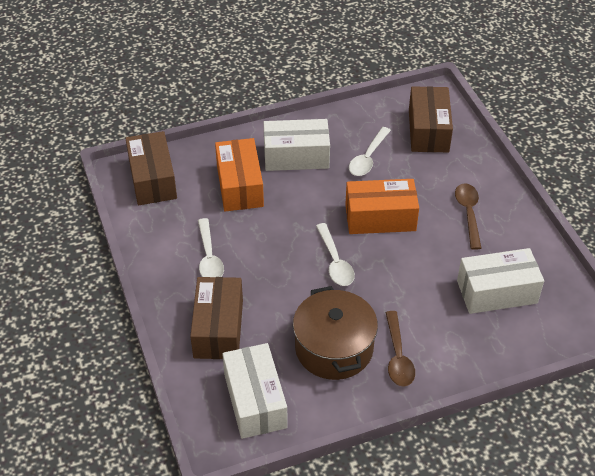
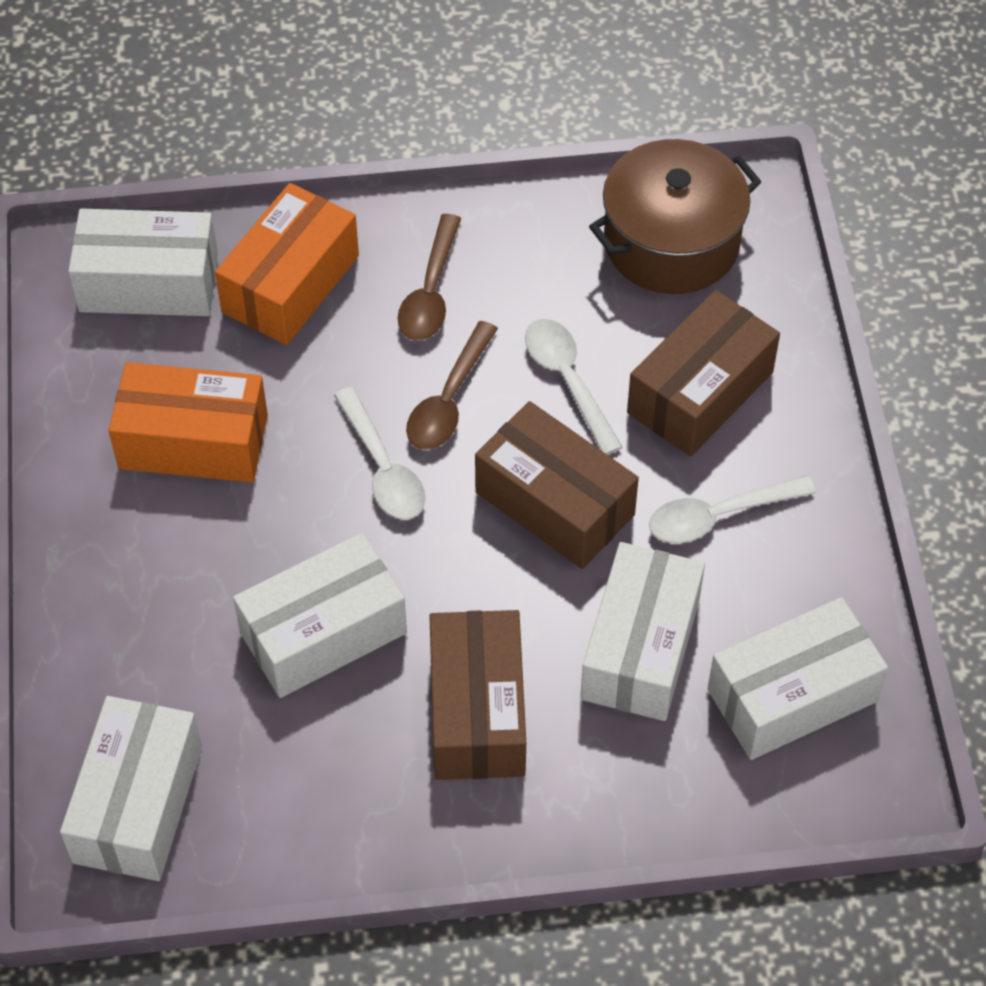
white box: 3 -> 5

